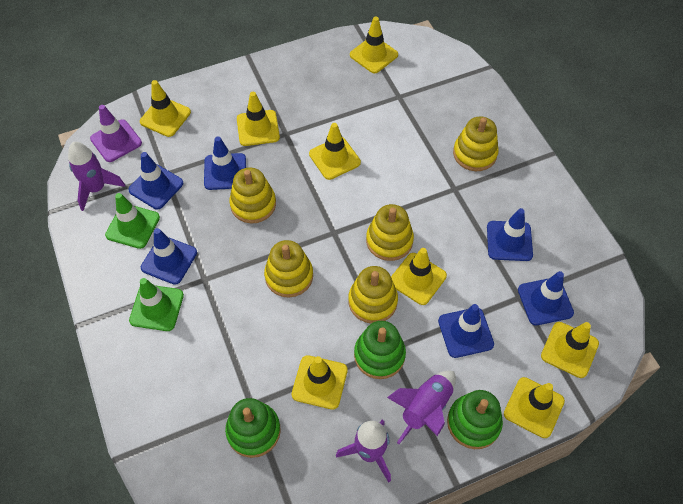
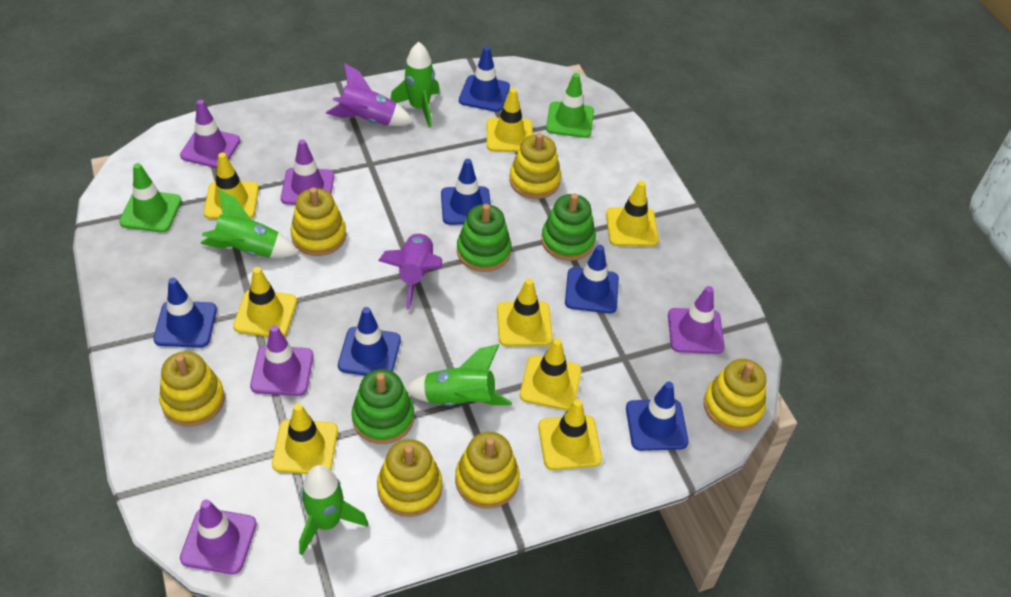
green rocket: 0 -> 4
purple rocket: 3 -> 2
purple traffic cone: 1 -> 5
yellow stacking toy: 5 -> 6

